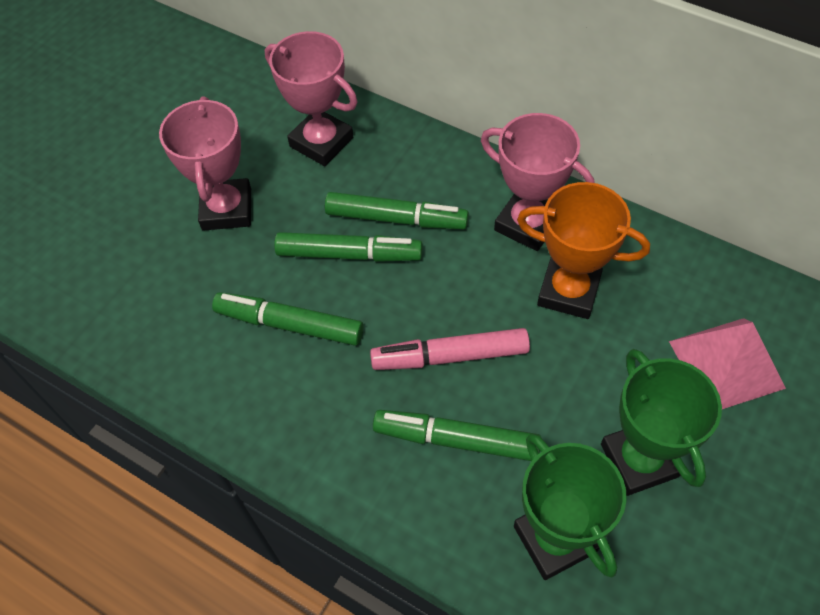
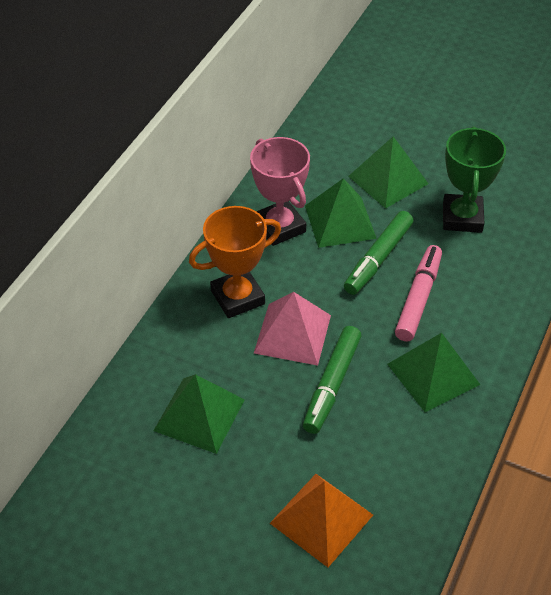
green marker: 4 -> 2
green pyramid: 0 -> 4
green trophy: 2 -> 1
orange pyramid: 0 -> 1
pink trophy: 3 -> 1

